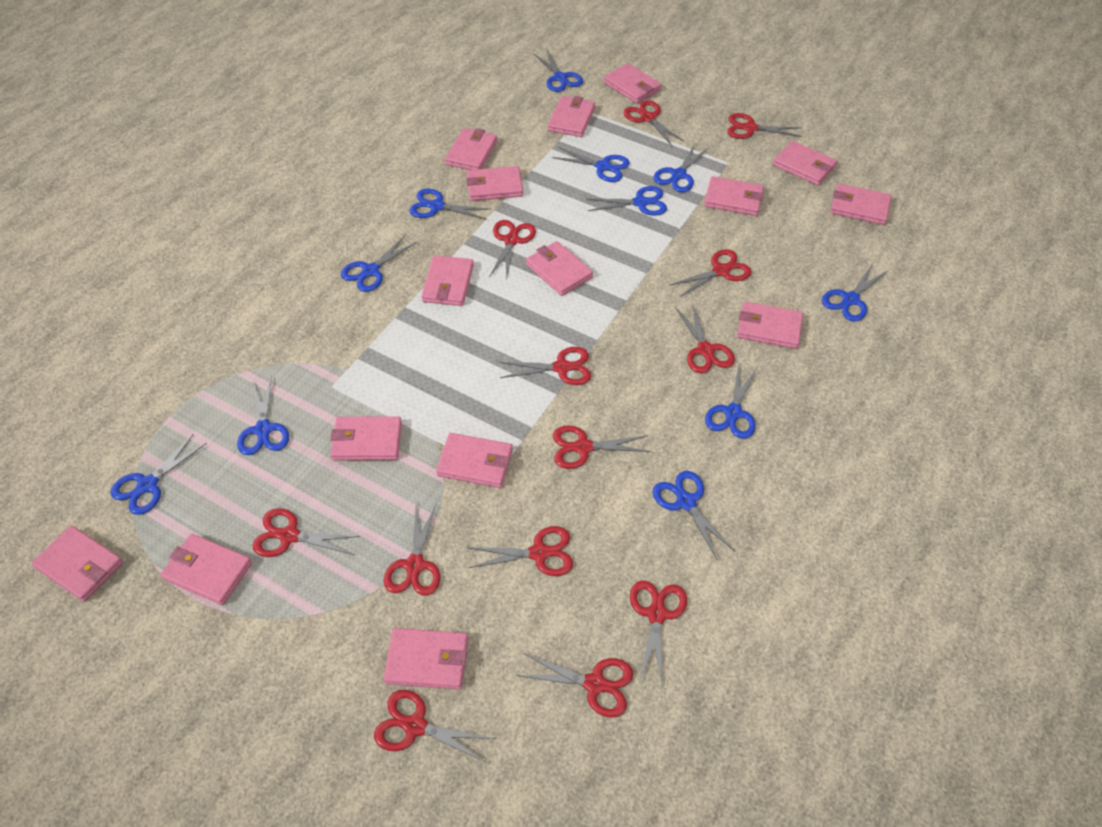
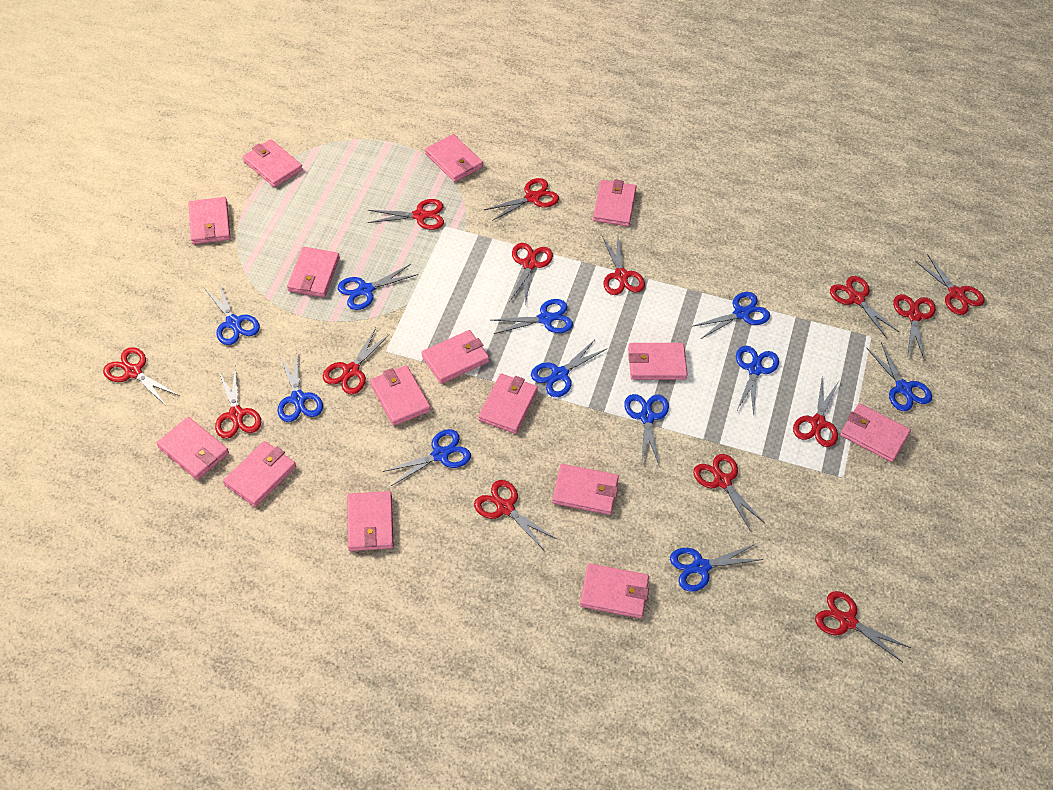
red scissors: 13 -> 14

